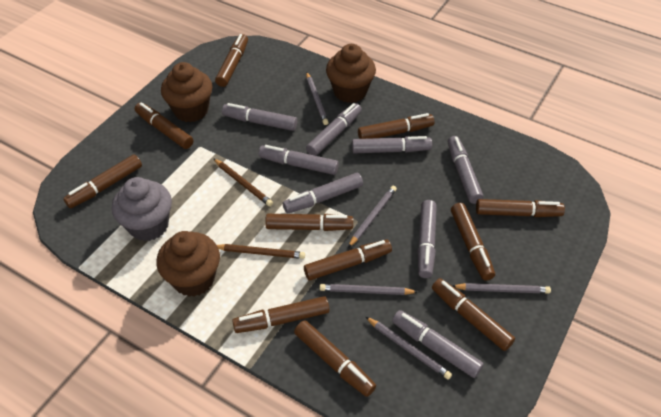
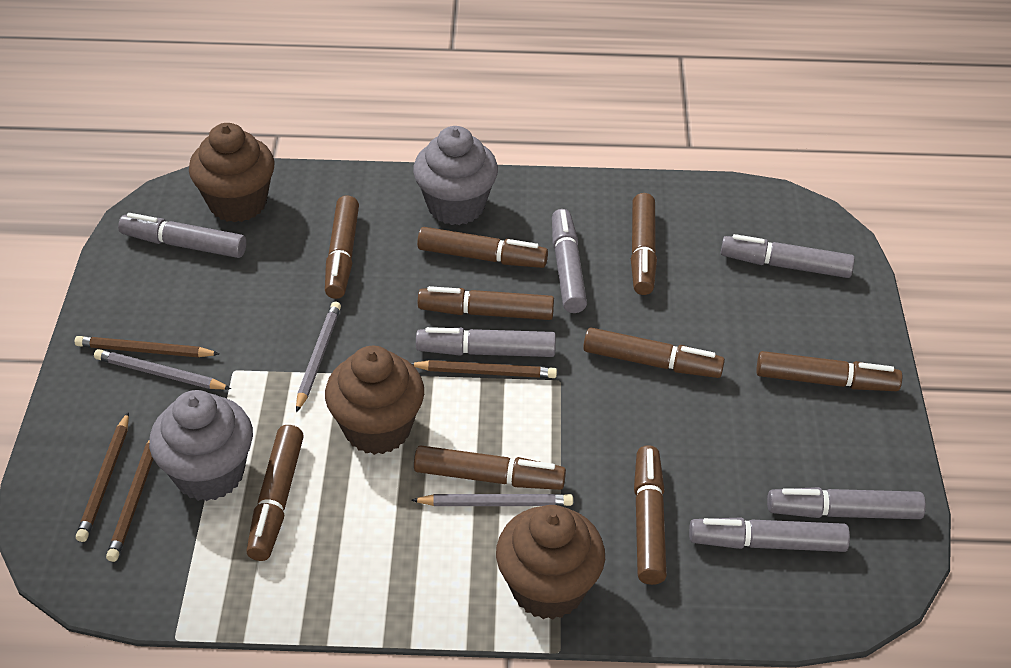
brown marker: 11 -> 9
brown pencil: 2 -> 4
grey cupcake: 1 -> 2
grey marker: 8 -> 6
grey pencil: 5 -> 3

